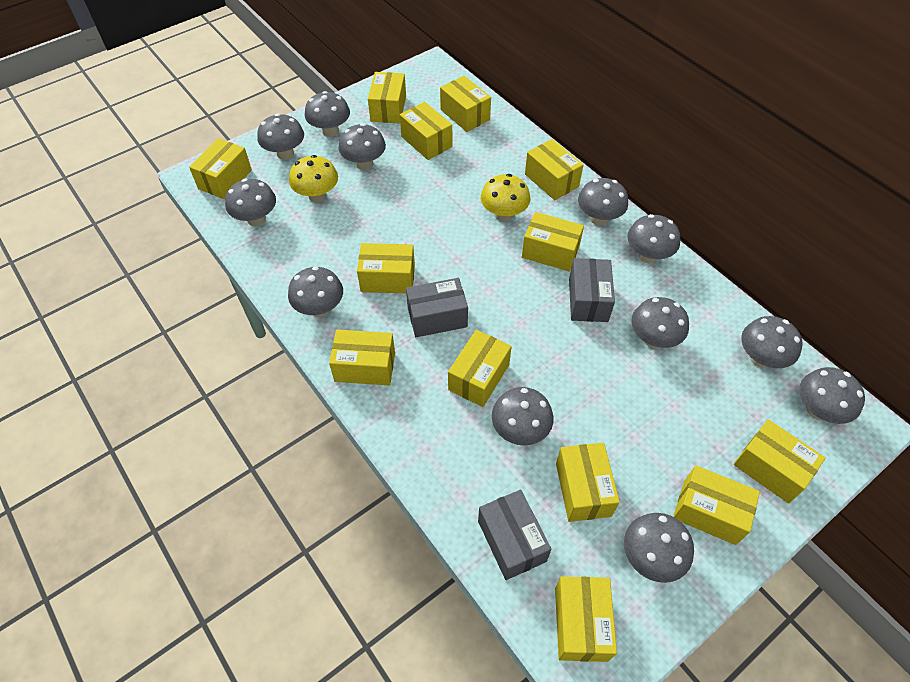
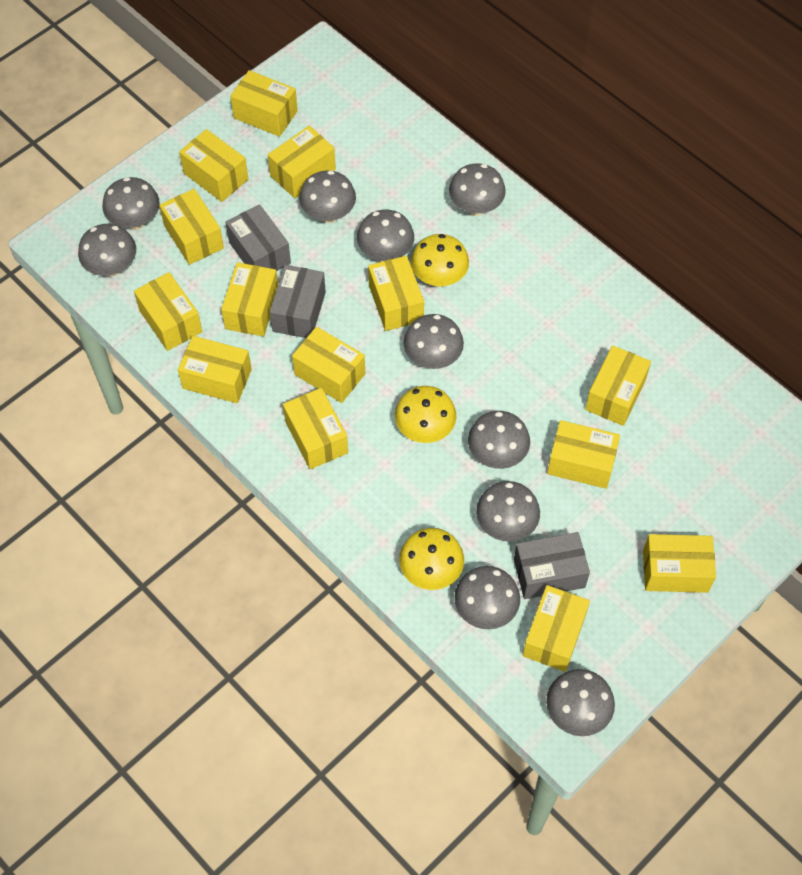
grey mushroom: 12 -> 10
yellow box: 13 -> 14
yellow mushroom: 2 -> 3

